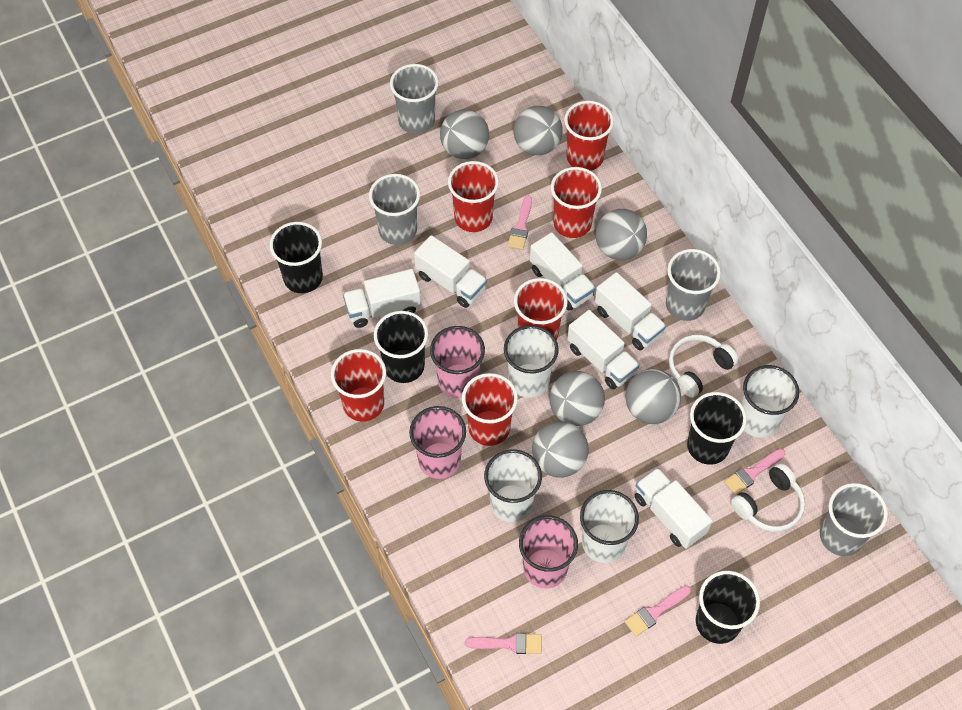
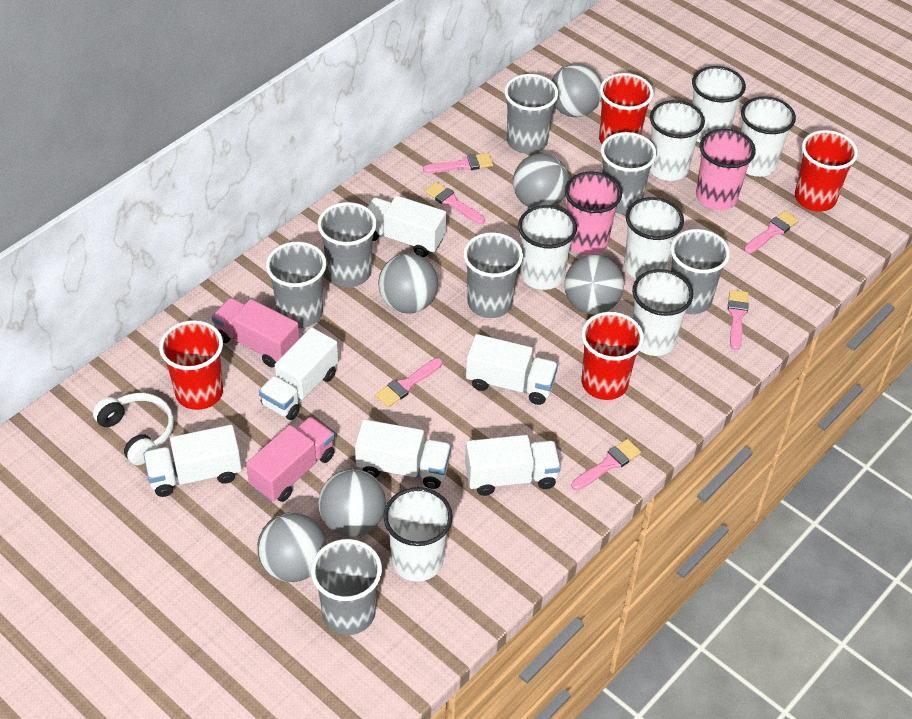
black cup: 4 -> 0
grey cup: 4 -> 7
pink brush: 4 -> 6
pink cup: 3 -> 2
pink truck: 0 -> 2
red cup: 6 -> 4
white cup: 4 -> 7
white headphones: 2 -> 1

